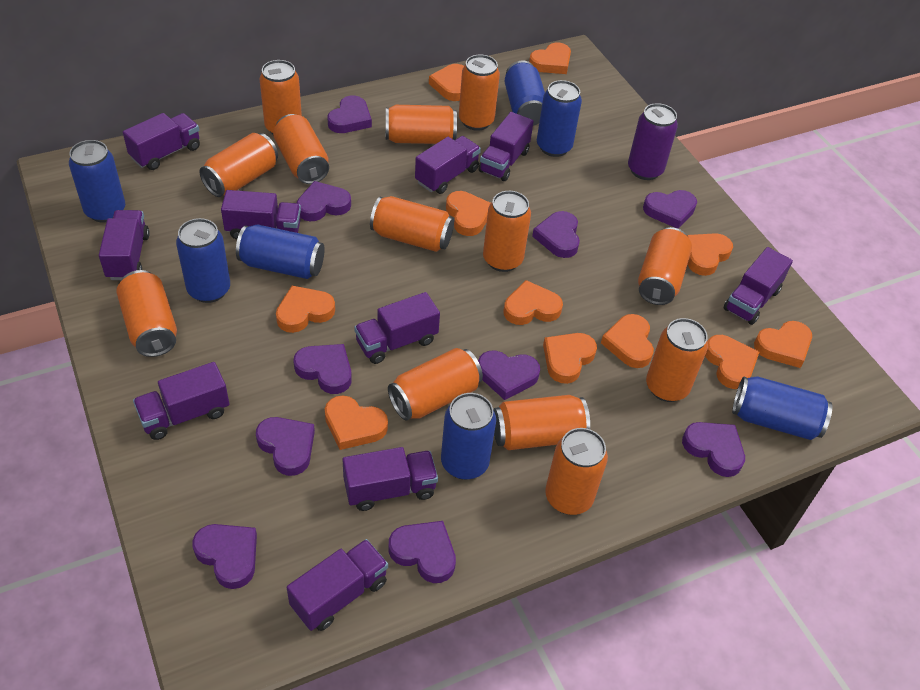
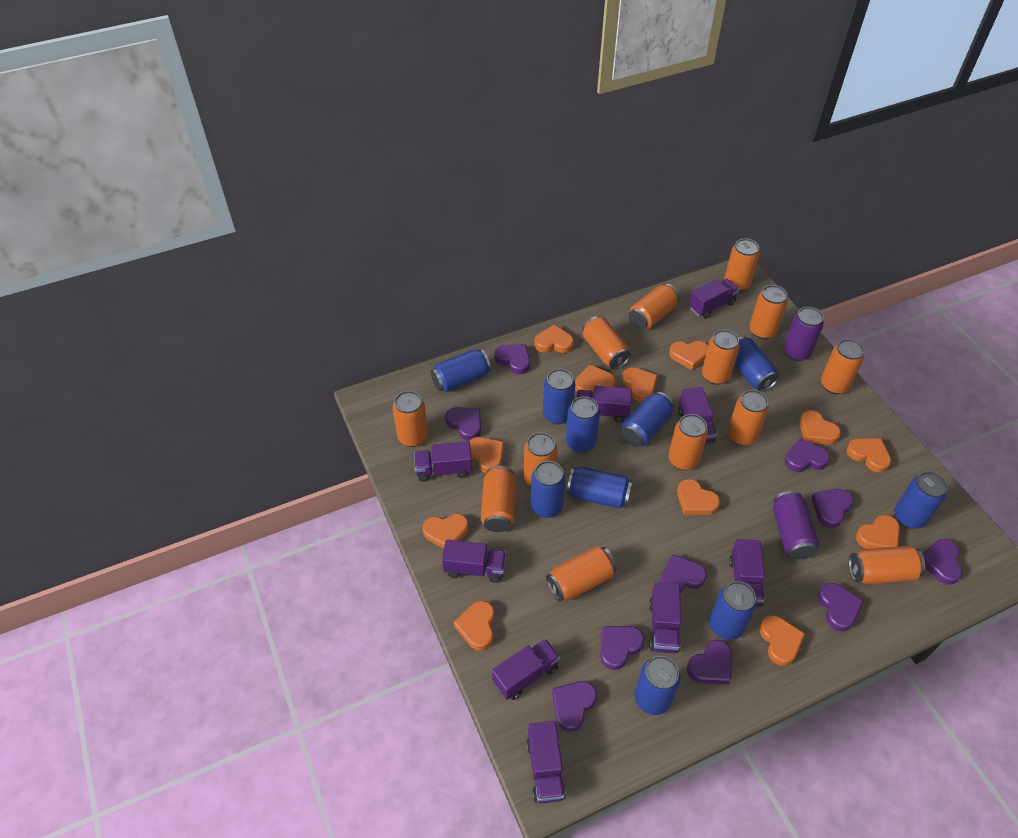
blue can: 7 -> 10
orange heart: 11 -> 12
purple can: 1 -> 2
purple truck: 10 -> 9

